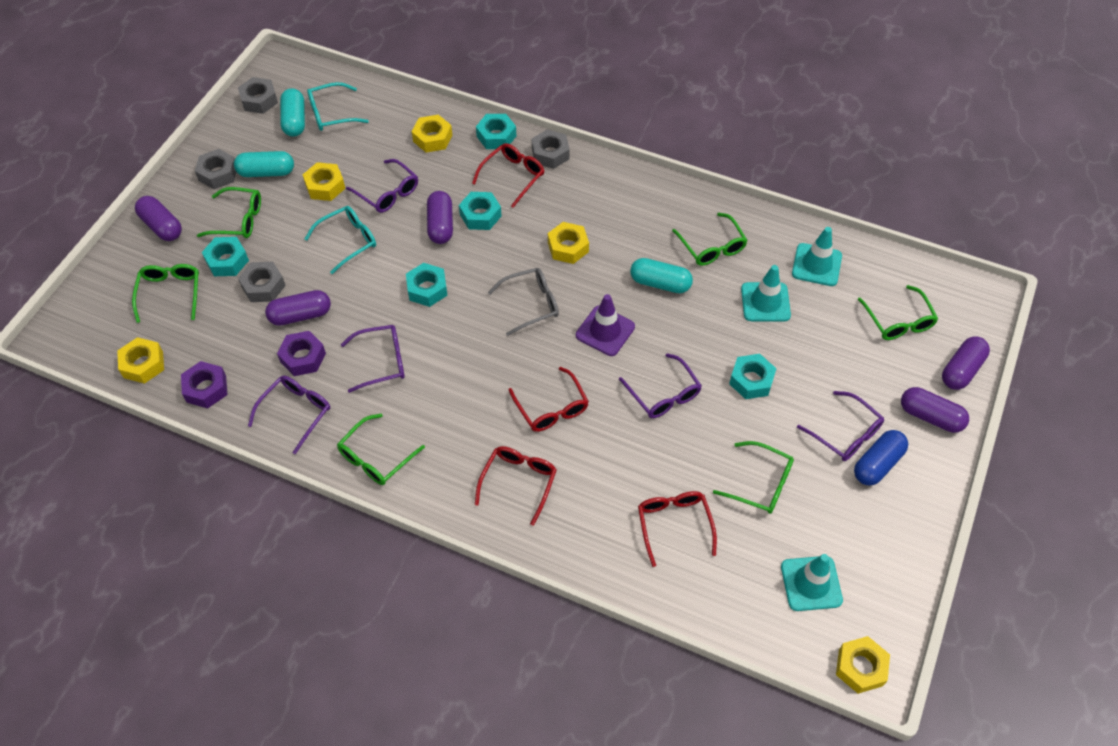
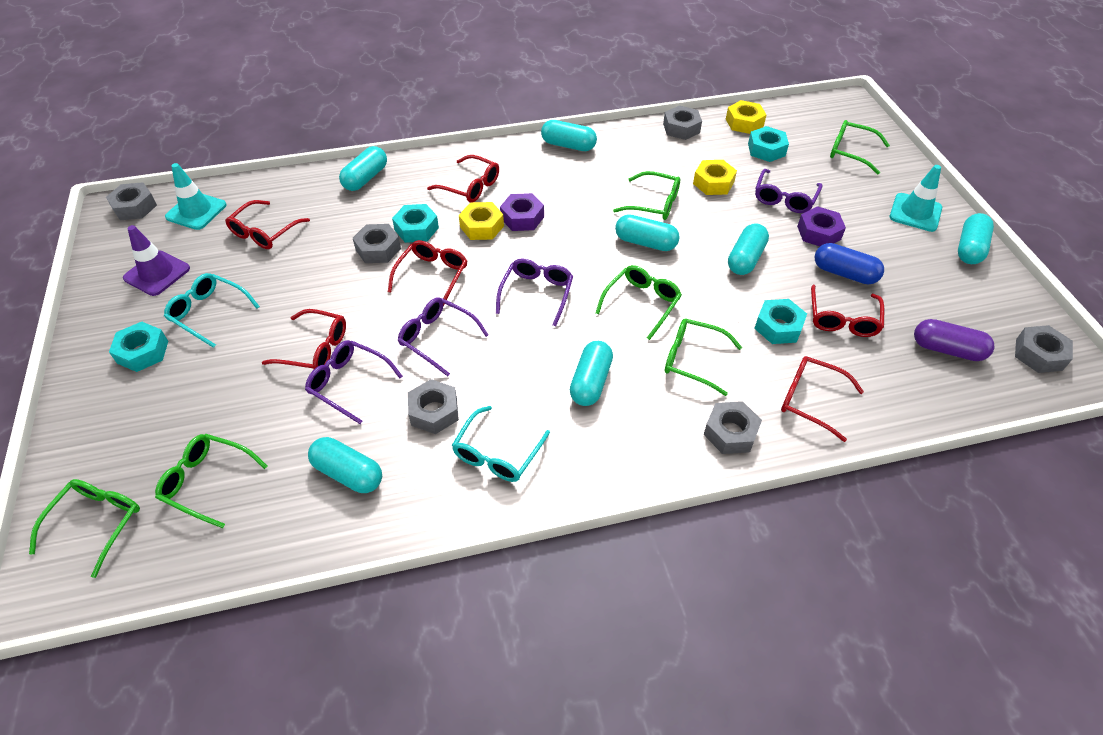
grey glasses: 1 -> 0
grey nut: 4 -> 6
purple capsule: 5 -> 1
purple glasses: 5 -> 4
red glasses: 4 -> 6
turquoise capsule: 3 -> 7
turquoise nut: 5 -> 4
turquoise traffic cone: 3 -> 2
yellow nut: 5 -> 3

